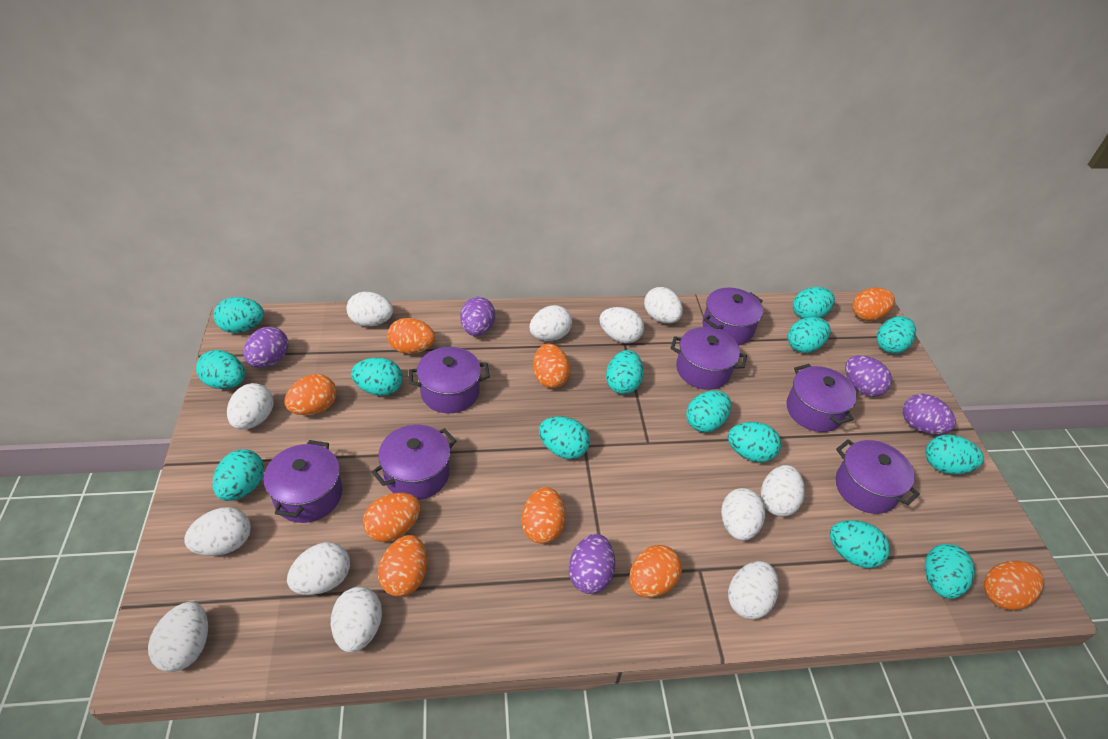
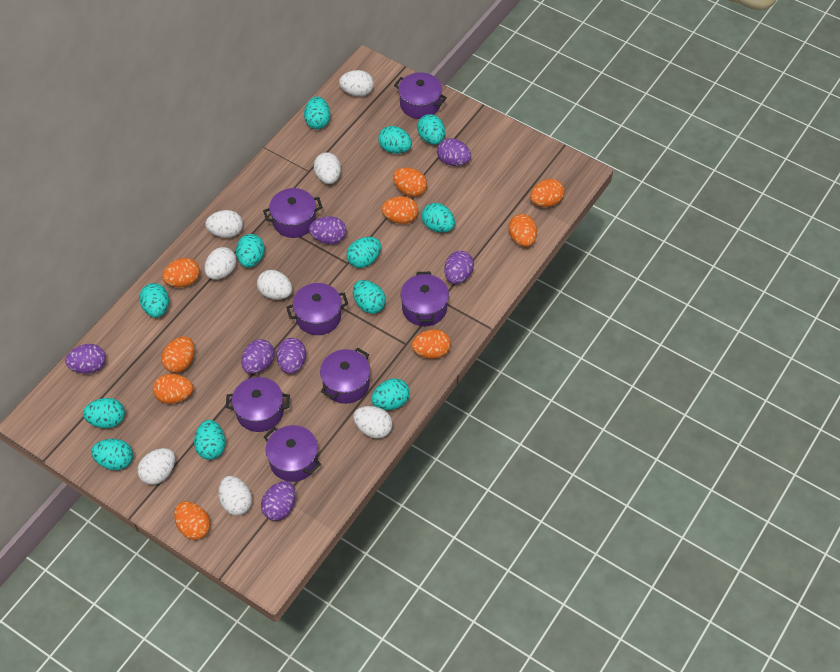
purple egg: 5 -> 7
turquoise egg: 14 -> 12
white egg: 12 -> 8

